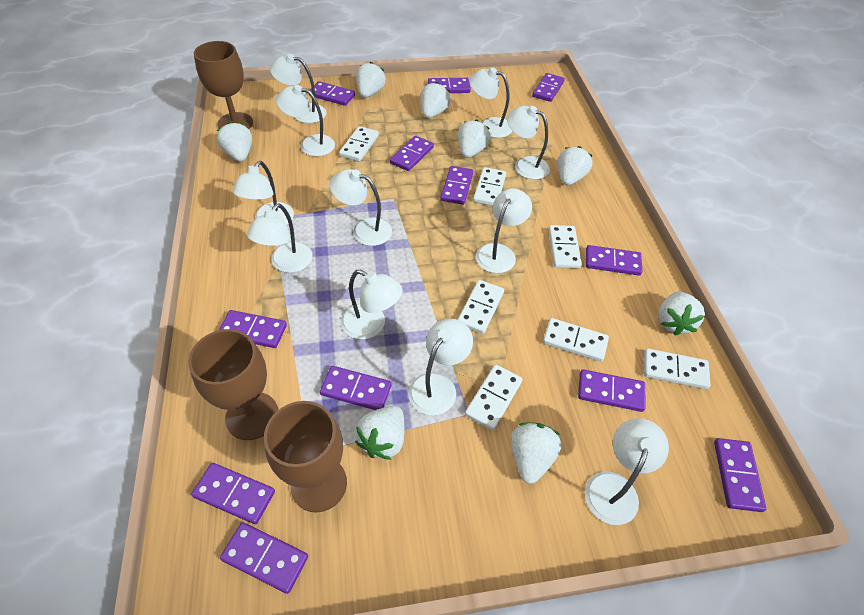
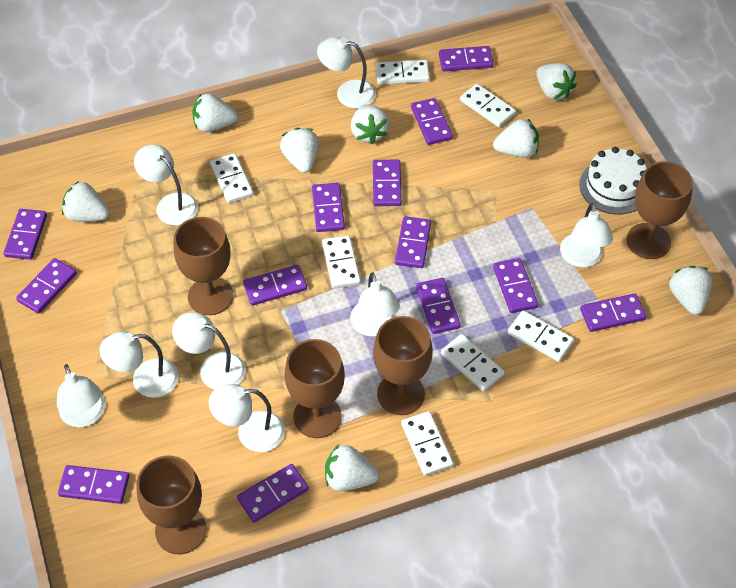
brown goblet: 3 -> 5
purple domino: 12 -> 13
white cake: 0 -> 1
white lamp: 11 -> 8

